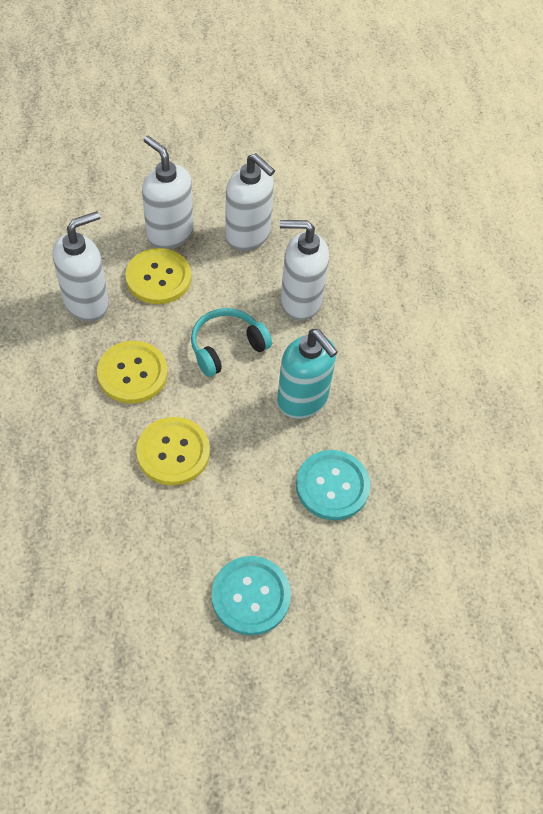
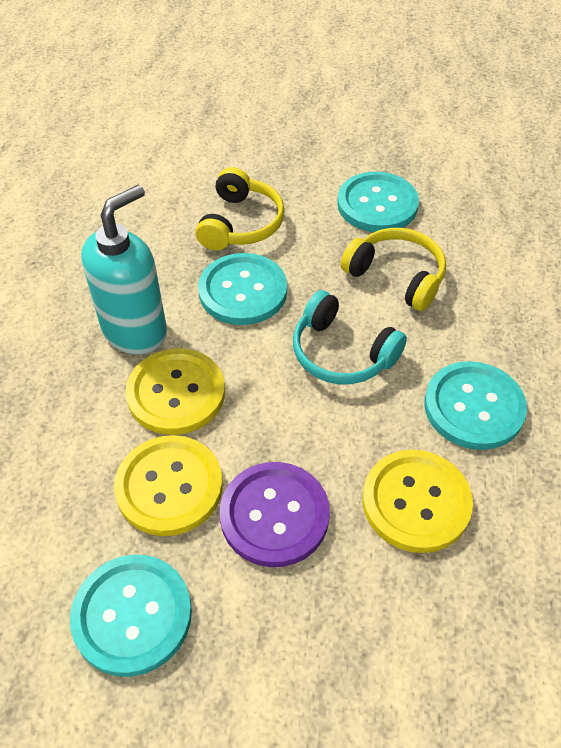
purple button: 0 -> 1
turquoise button: 2 -> 4
white soap dispenser: 4 -> 0
yellow headphones: 0 -> 2

